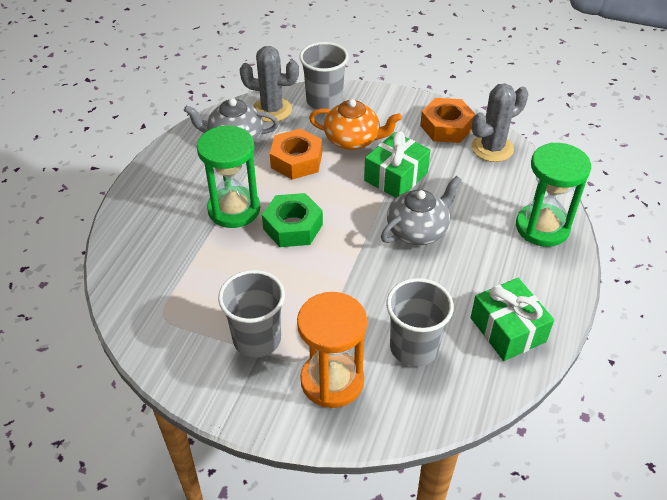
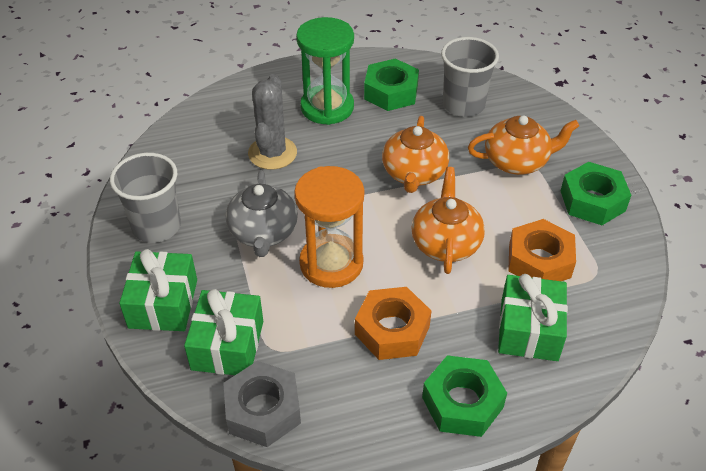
green gift: 2 -> 3
green hourglass: 2 -> 1
green nut: 1 -> 3
grey cactus: 2 -> 1
grey cup: 3 -> 2
grey nut: 0 -> 1
grey teapot: 2 -> 1
orange teapot: 1 -> 3

